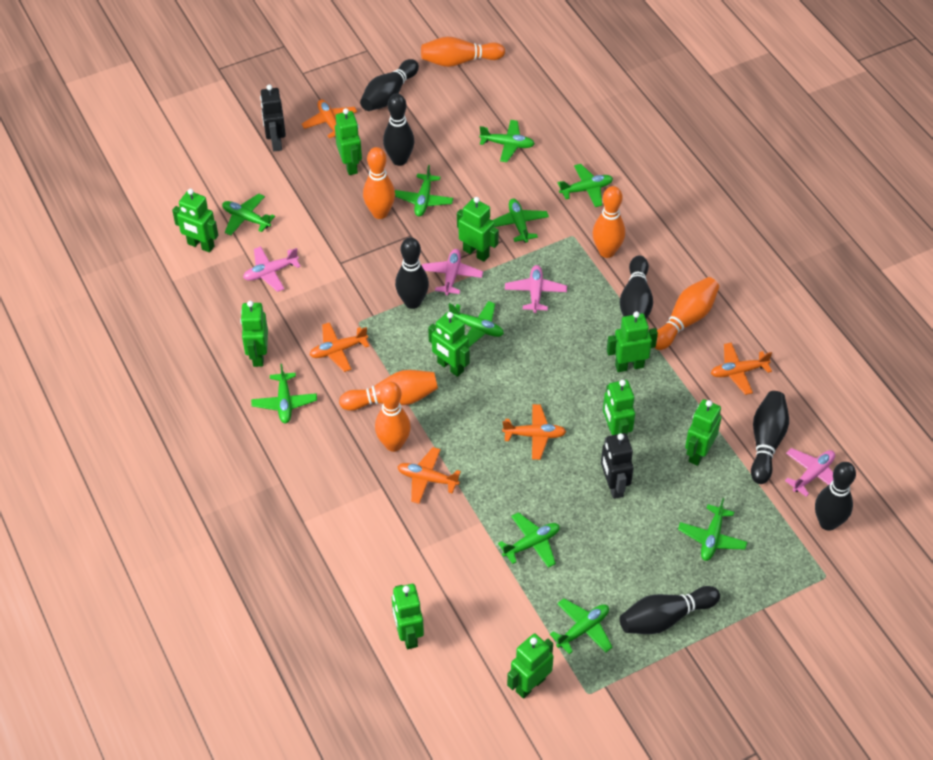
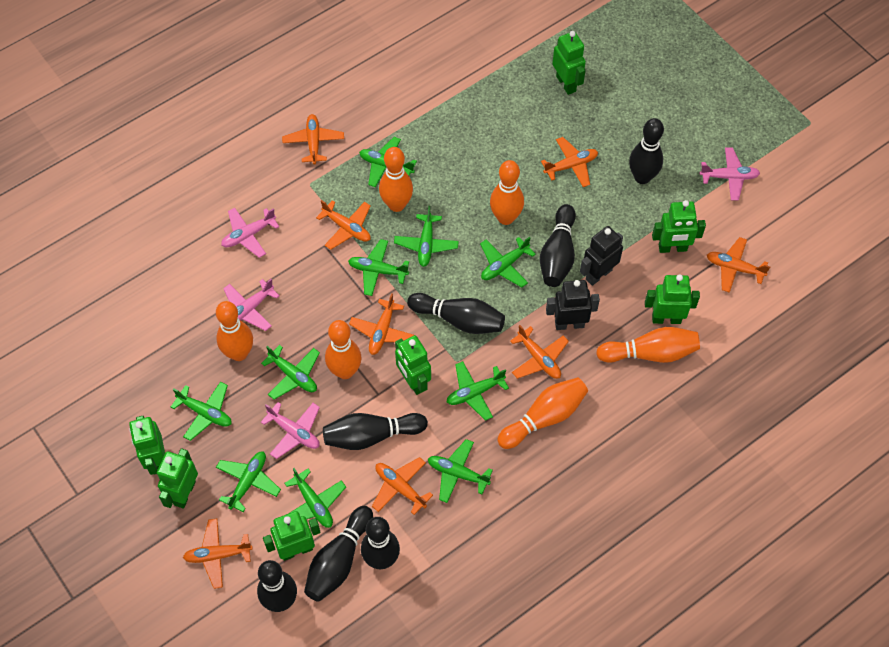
green robot: 10 -> 7
orange plane: 5 -> 8

